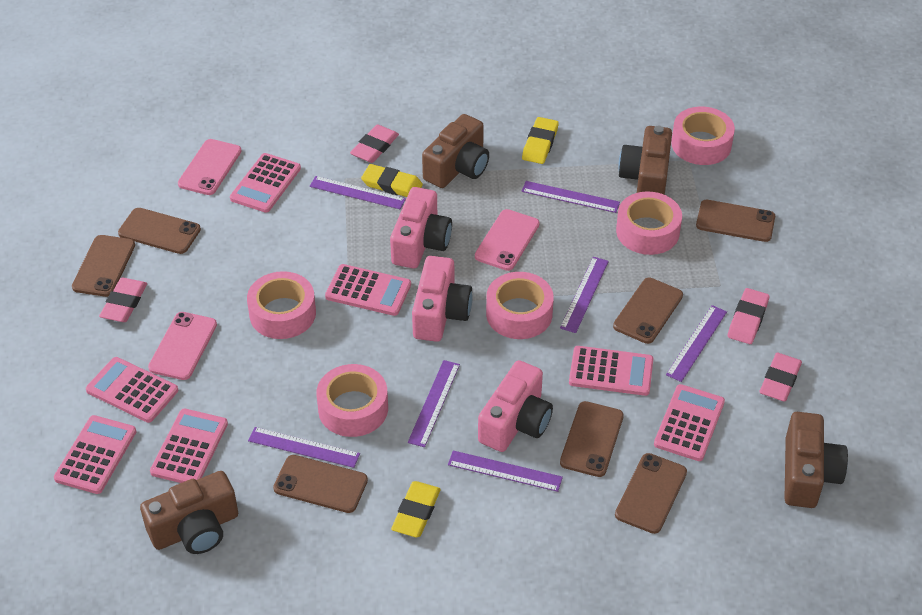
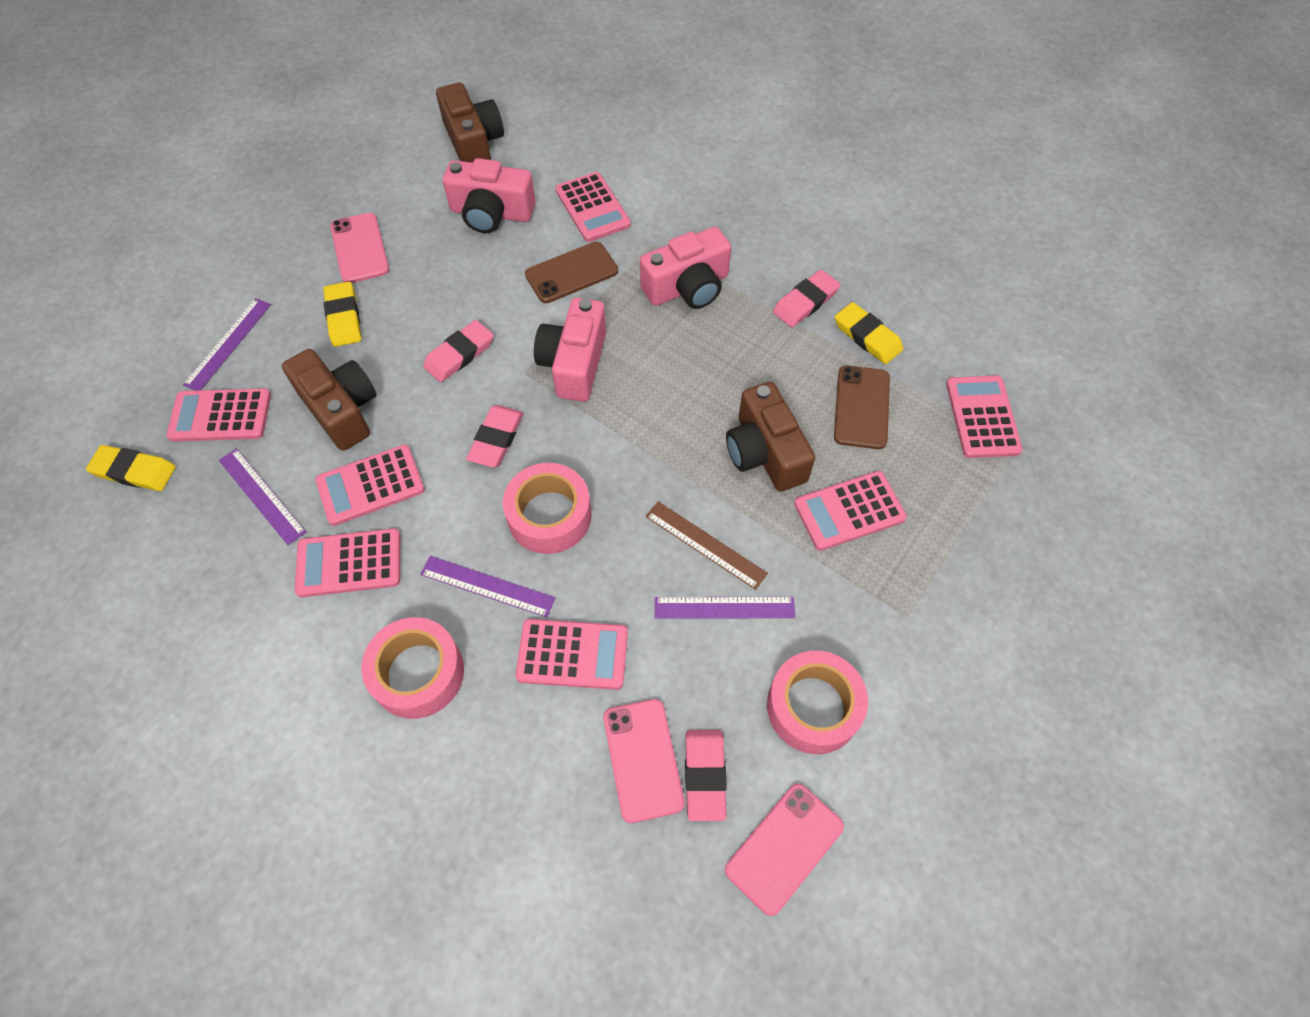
brown camera: 4 -> 3
brown phone: 7 -> 2
brown ruler: 0 -> 1
pink tape: 5 -> 3
purple ruler: 7 -> 4

